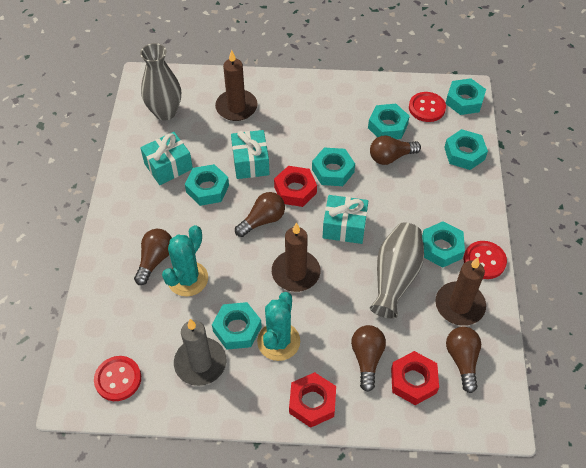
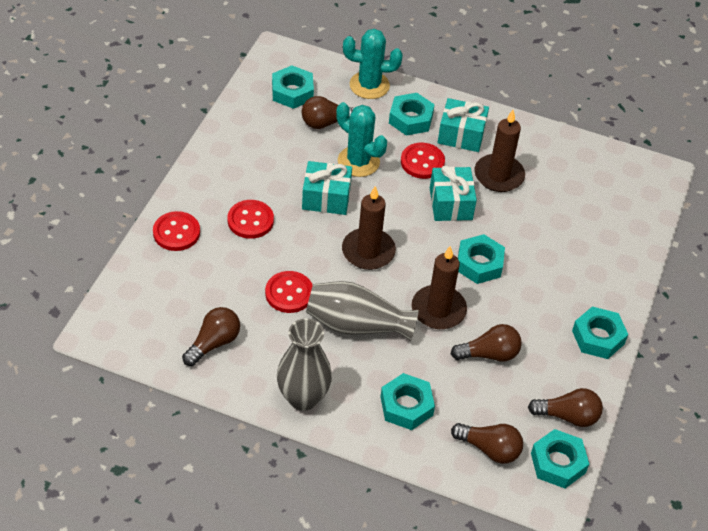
grey candle: 1 -> 0
red button: 3 -> 4
red nut: 3 -> 0
turquoise nut: 7 -> 6

